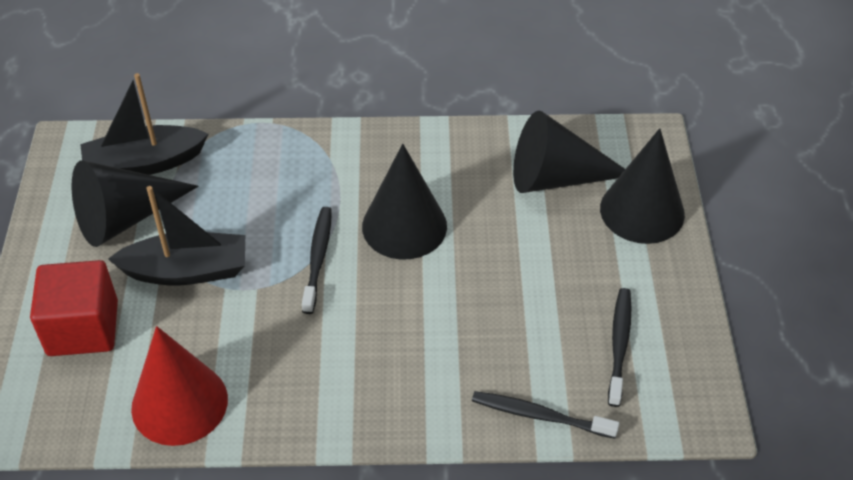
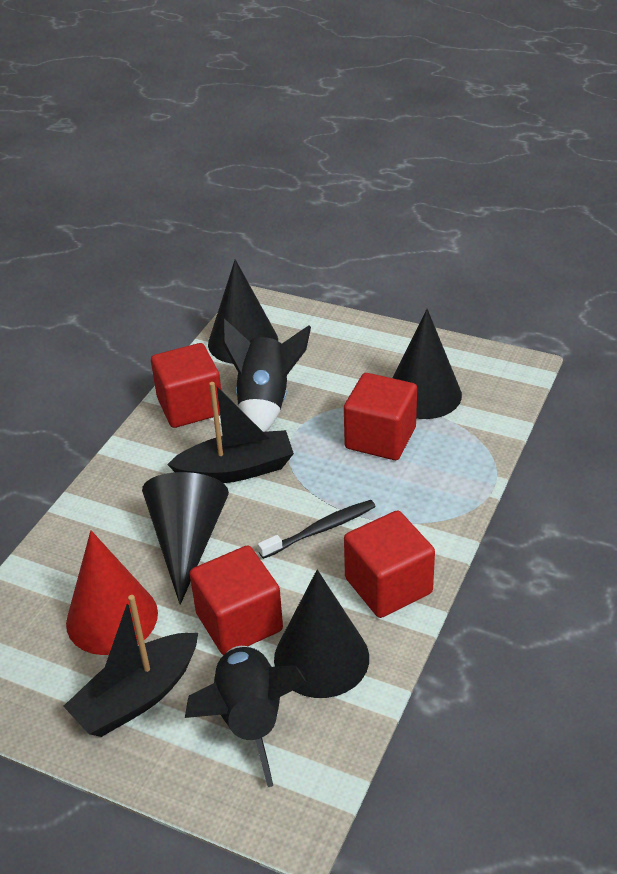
black rocket: 0 -> 2
black toothbrush: 3 -> 1
red cube: 1 -> 4

